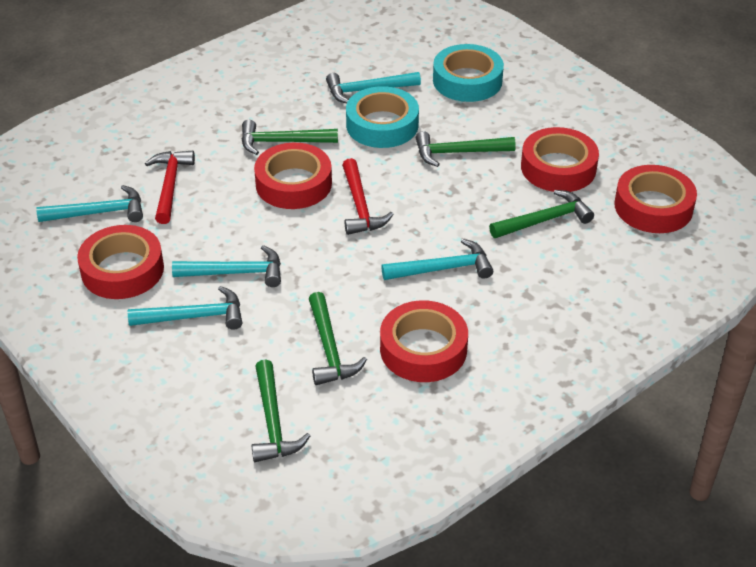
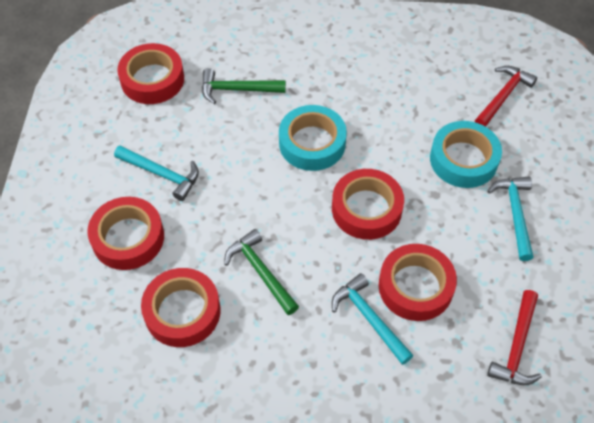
green hammer: 5 -> 2
turquoise hammer: 5 -> 3

